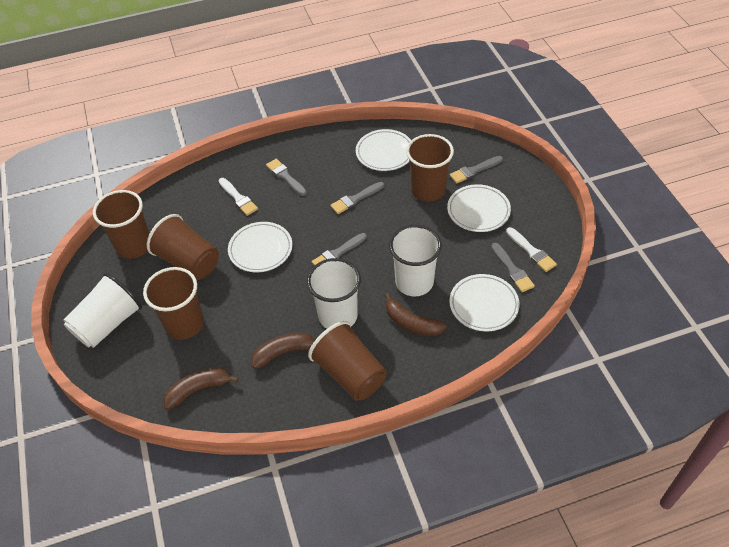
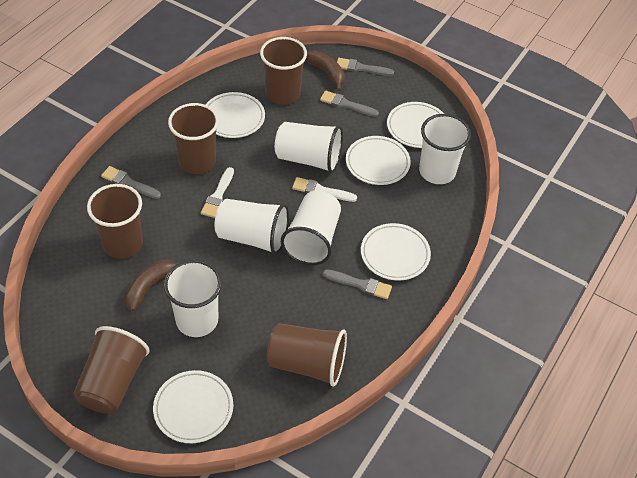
brown banana: 3 -> 2
grey brush: 5 -> 4
white cup: 3 -> 5
white plate: 4 -> 5

